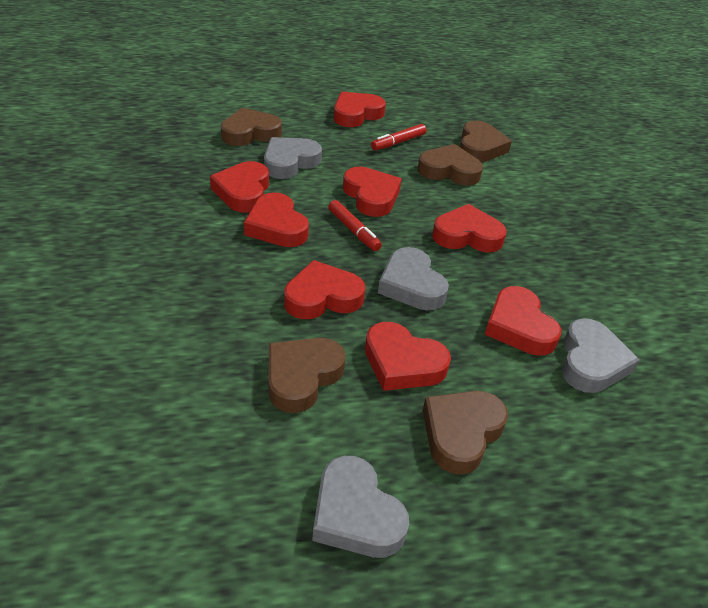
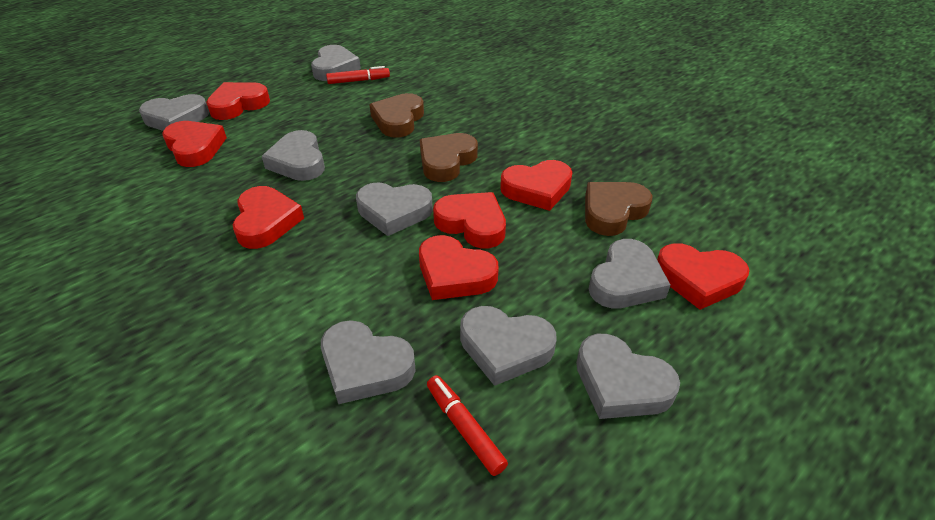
brown heart: 5 -> 3
grey heart: 4 -> 8
red heart: 8 -> 7

